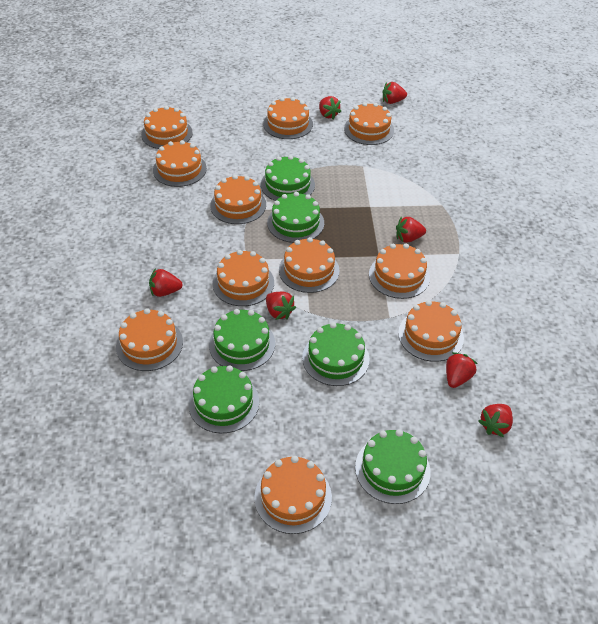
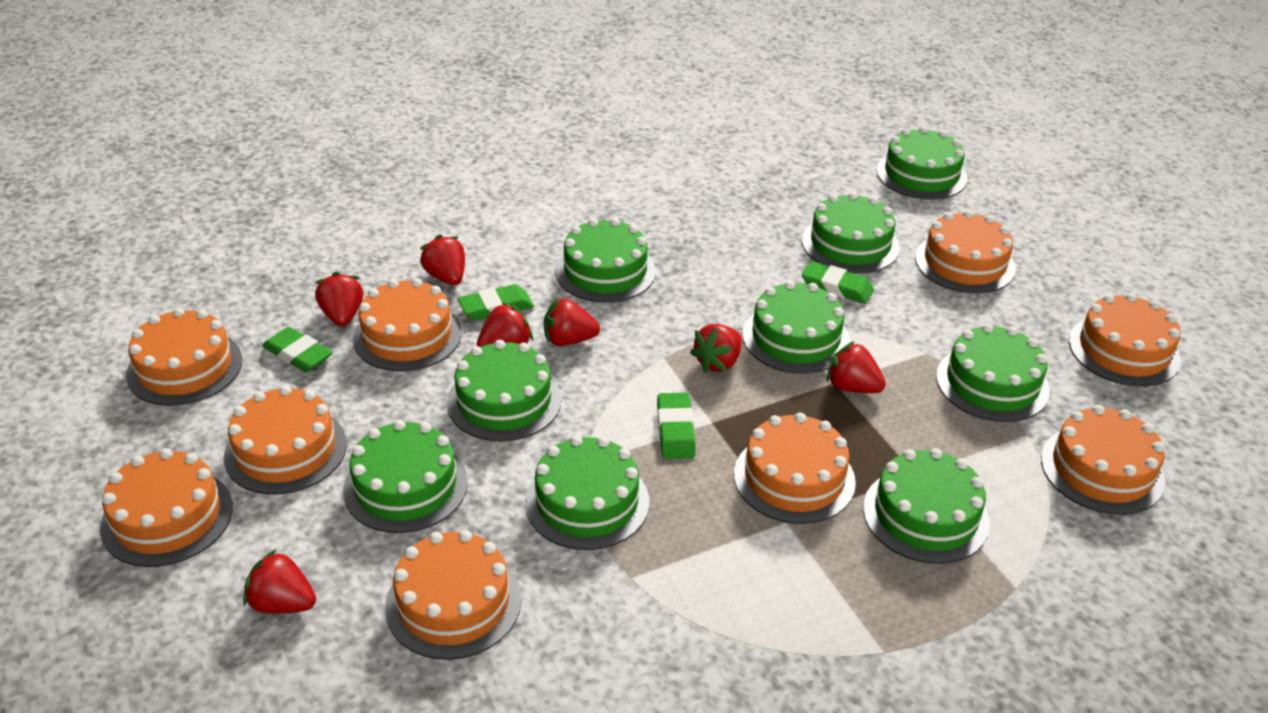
green cake: 6 -> 9
green eraser: 0 -> 4
orange cake: 11 -> 9

